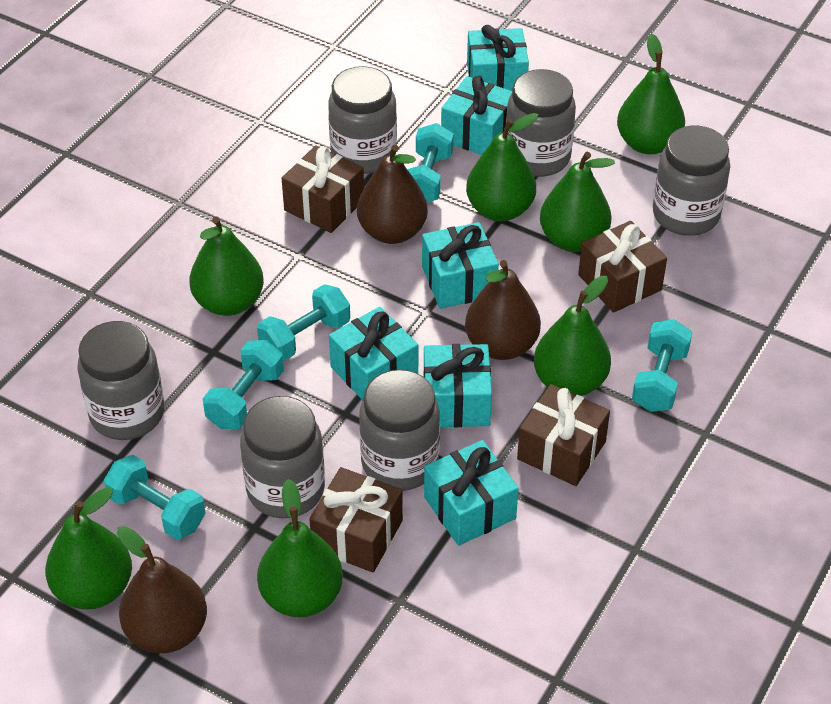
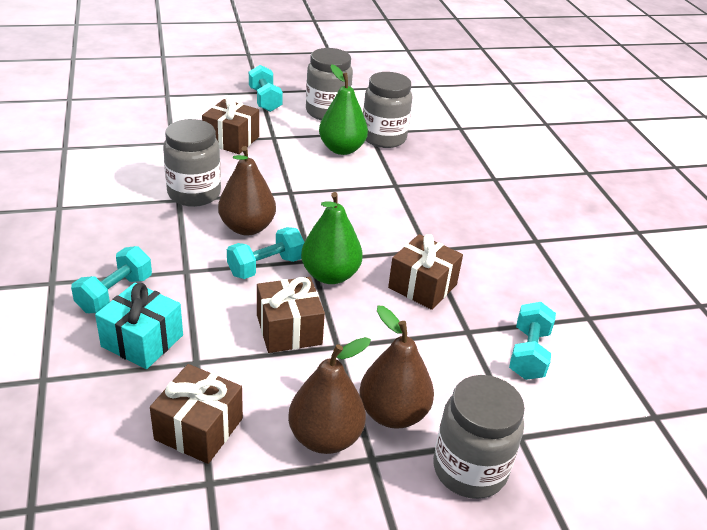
green pear: 7 -> 2
grey jar: 6 -> 4
turquoise dumbbell: 5 -> 4
turquoise gift: 6 -> 1

